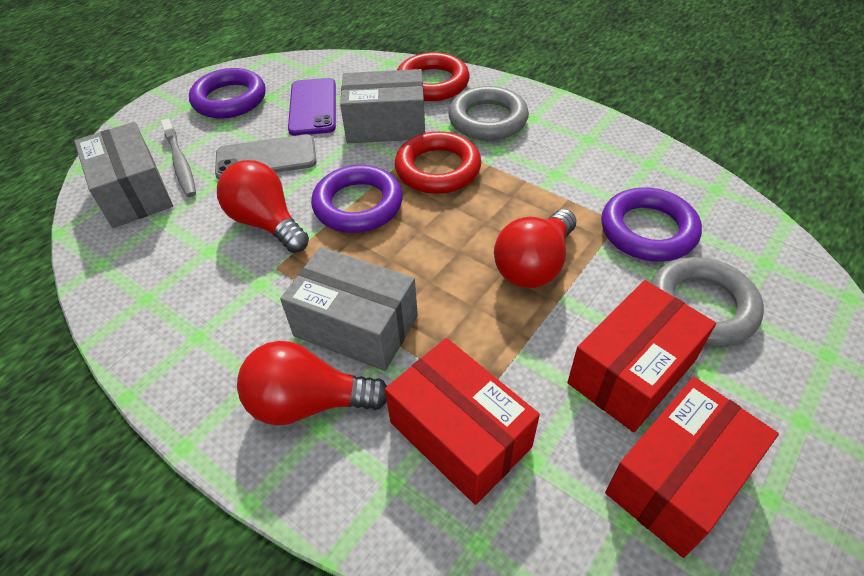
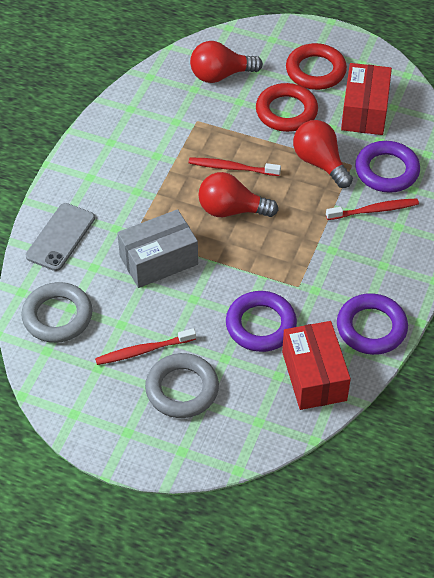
grey box: 3 -> 1
grey toothbrush: 1 -> 0
purple phone: 1 -> 0
red box: 3 -> 2
red toothbrush: 0 -> 3

